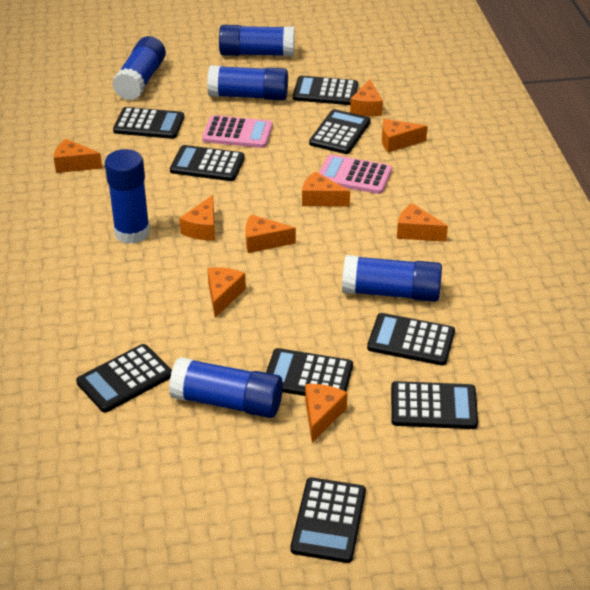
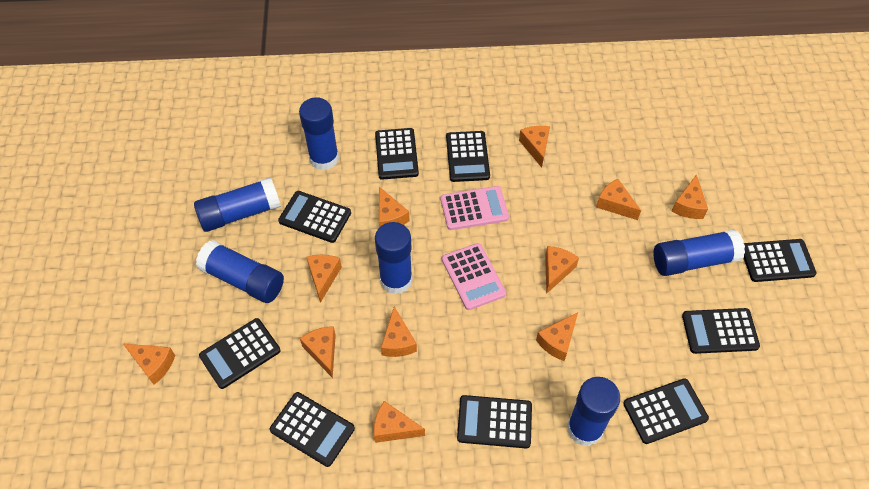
orange cheese: 9 -> 11

